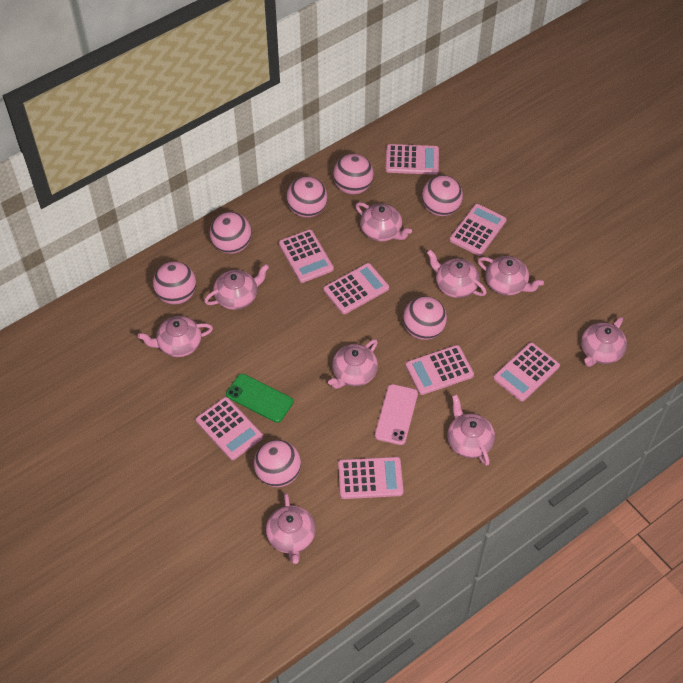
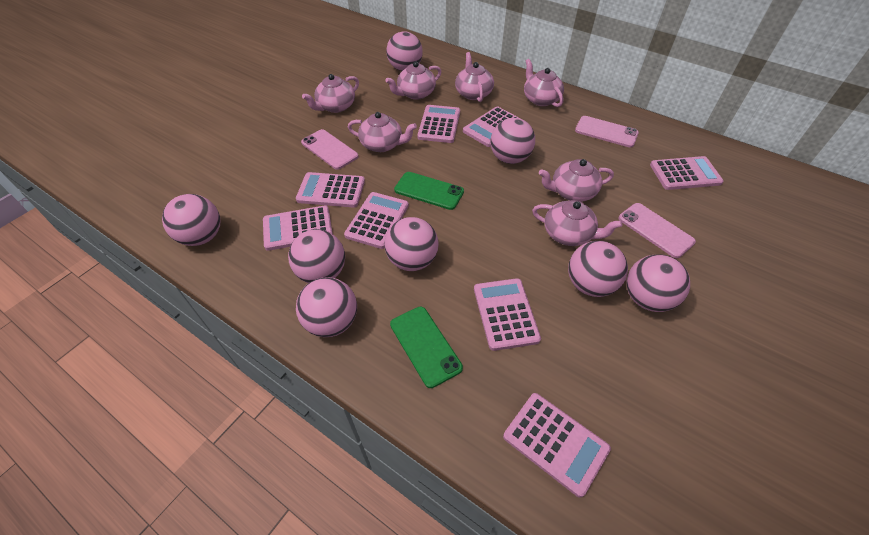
green phone: 1 -> 2
pink ball: 7 -> 8
pink phone: 1 -> 3
pink teapot: 9 -> 7

